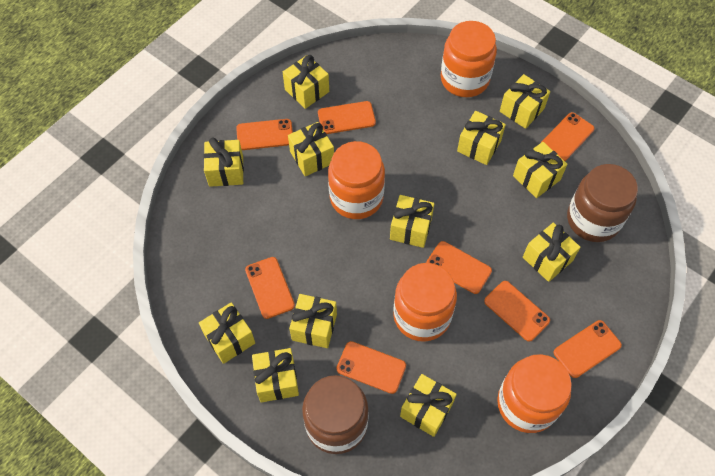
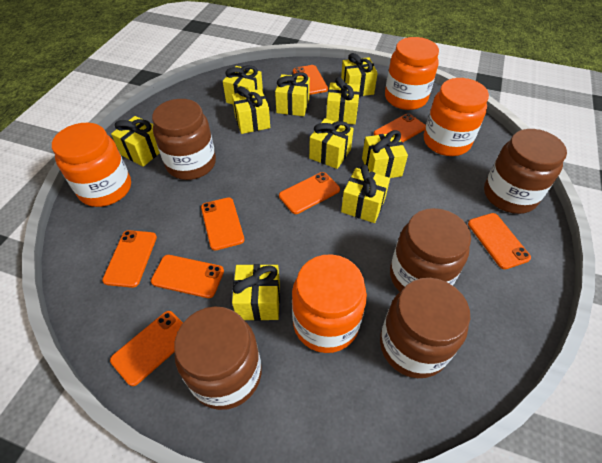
brown jar: 2 -> 5
yellow gift: 12 -> 10

